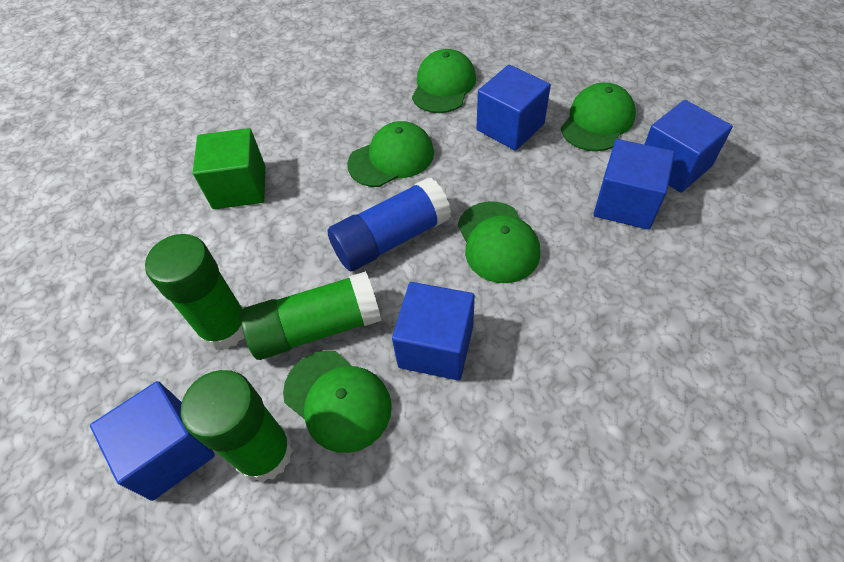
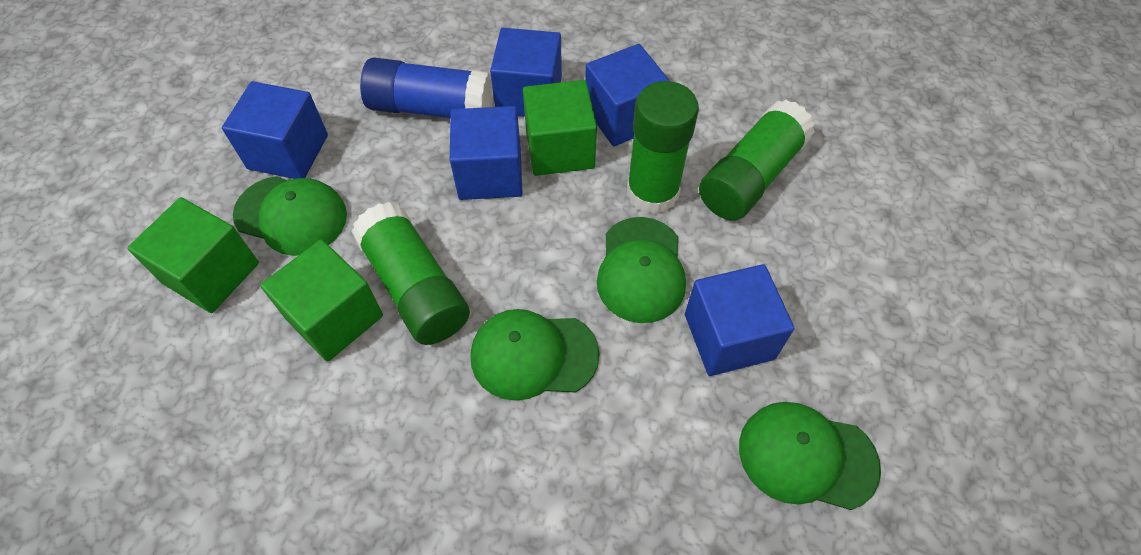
green cap: 5 -> 4
green cube: 1 -> 3

